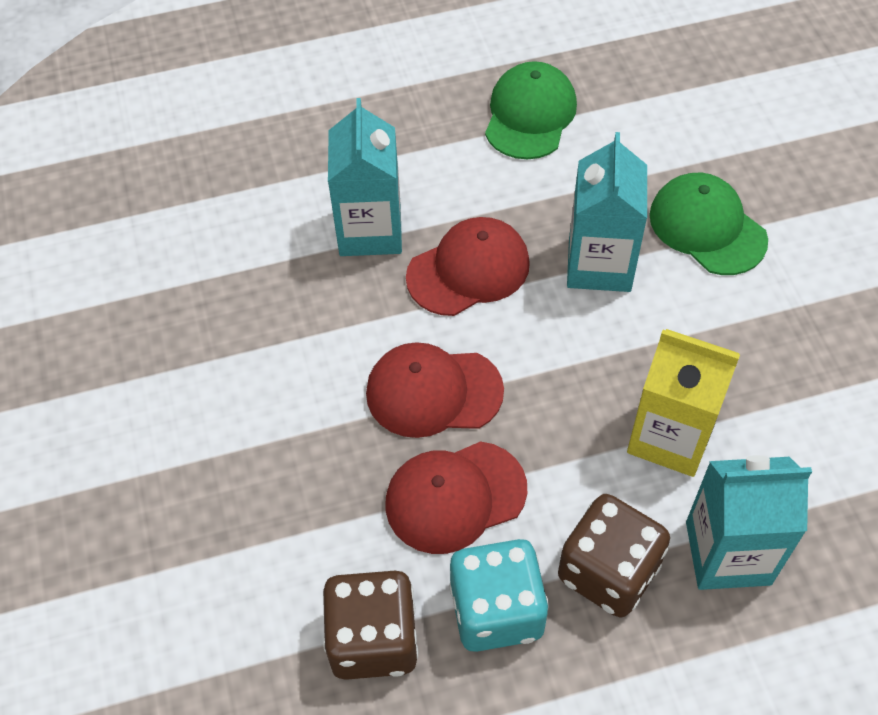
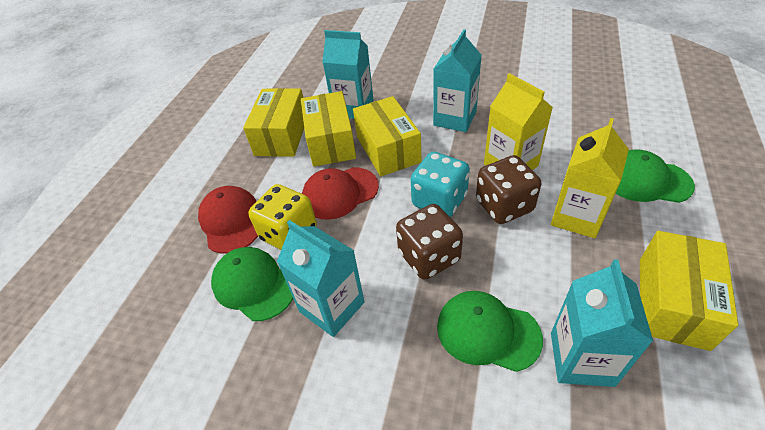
green cap: 2 -> 3
red cap: 3 -> 2
turquoise carton: 3 -> 4
yellow box: 0 -> 4
yellow carton: 1 -> 2
yellow dice: 0 -> 1

